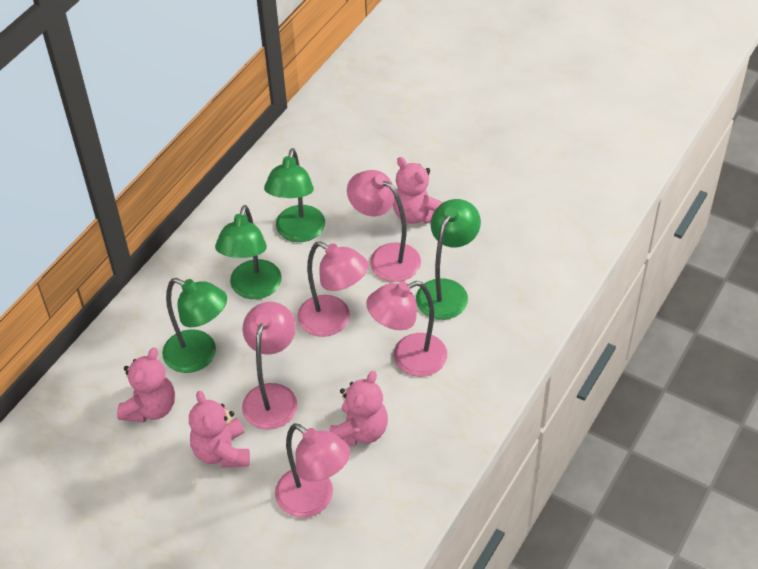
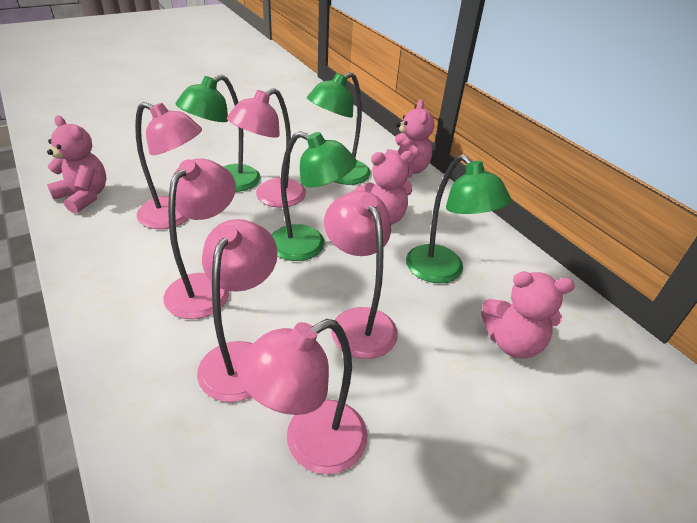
pink lamp: 5 -> 6

